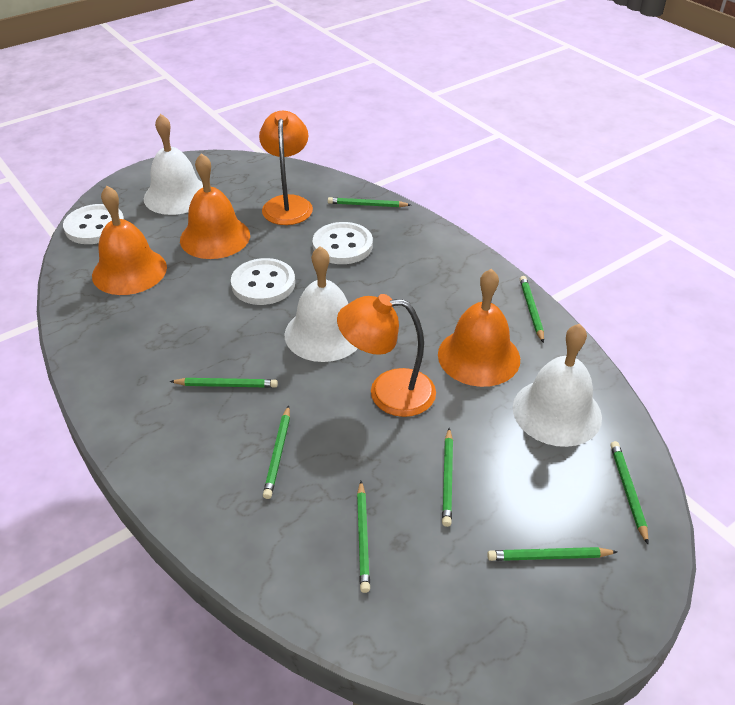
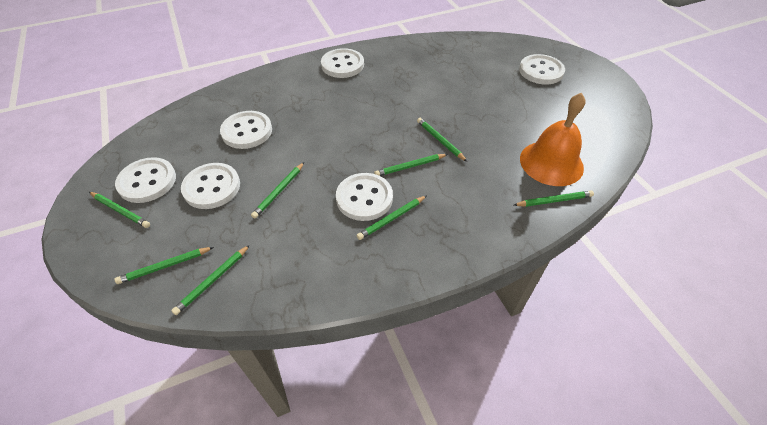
orange bell: 3 -> 1
orange lamp: 2 -> 0
white bell: 3 -> 0
white button: 3 -> 6

